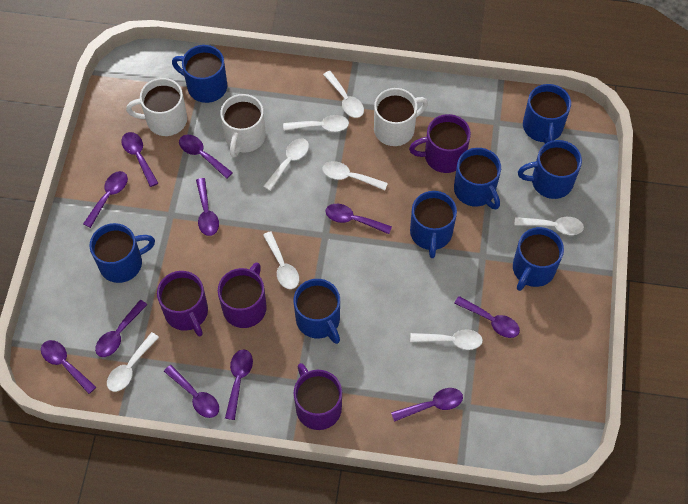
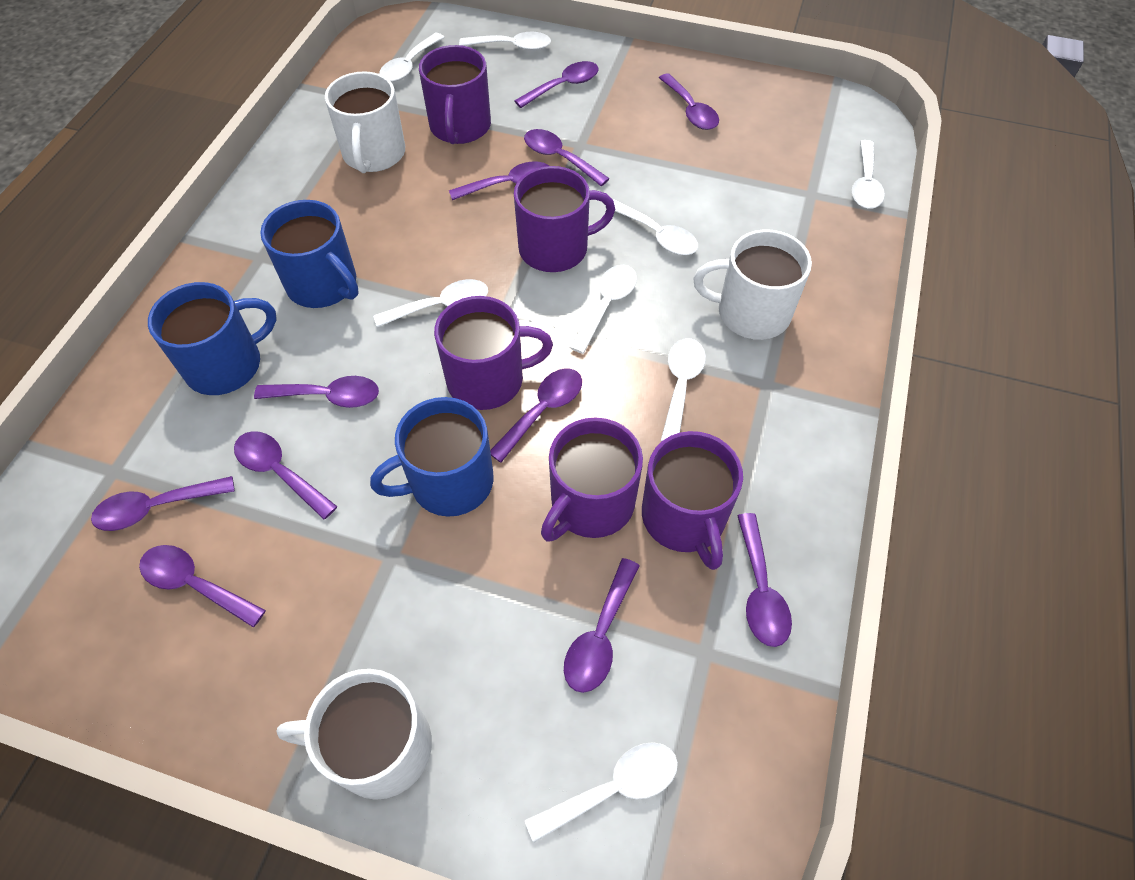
blue mug: 8 -> 3
purple mug: 4 -> 5

